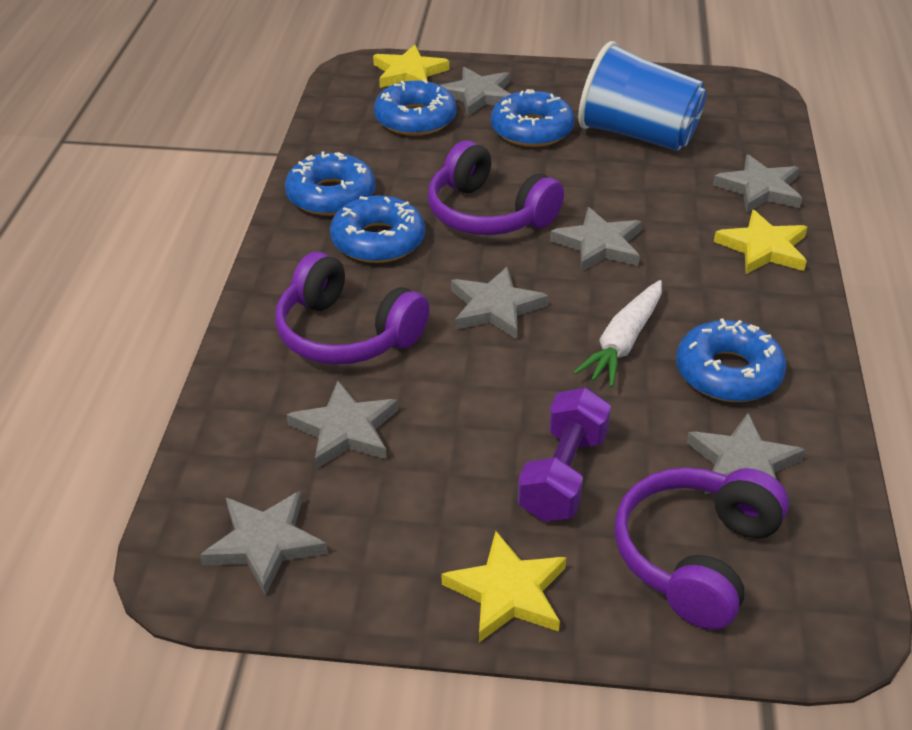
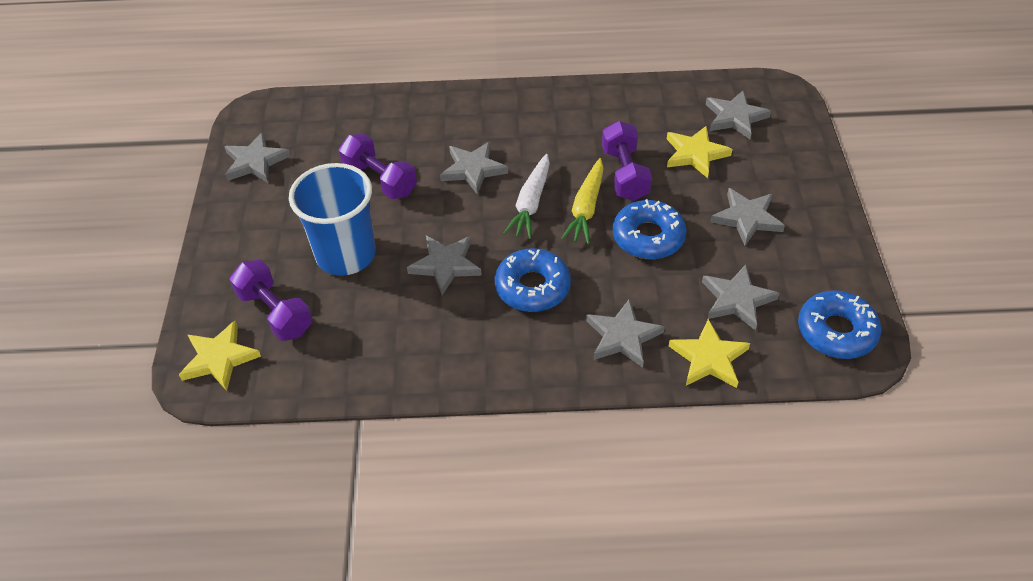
blue donut: 5 -> 3
purple dumbbell: 1 -> 3
purple headphones: 3 -> 0
yellow carrot: 0 -> 1

